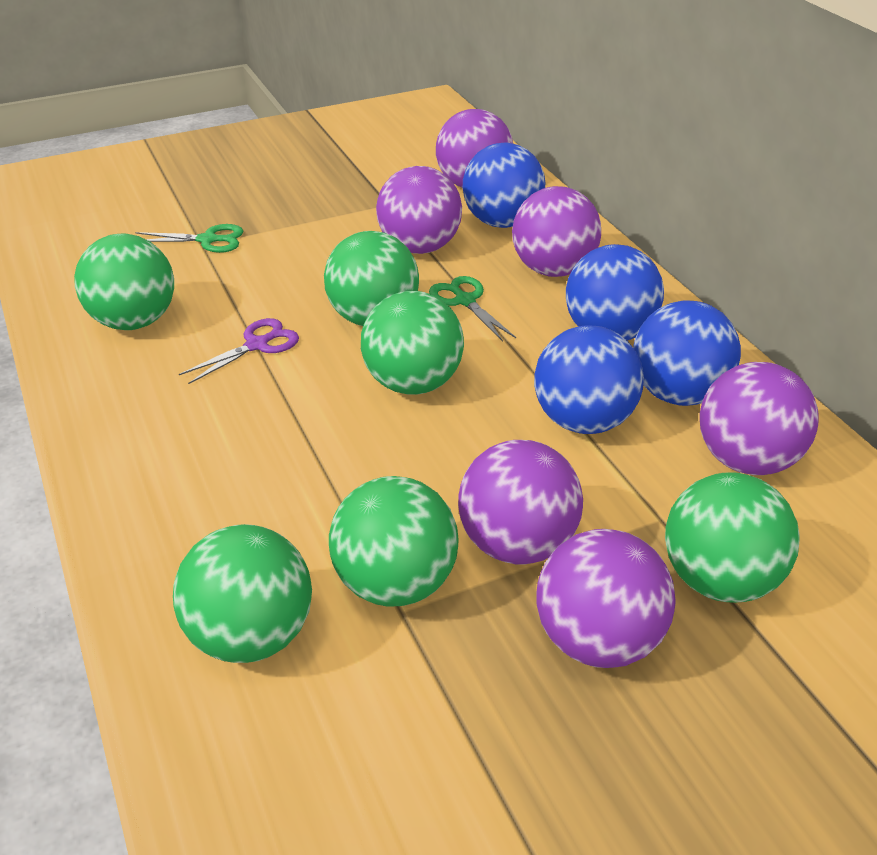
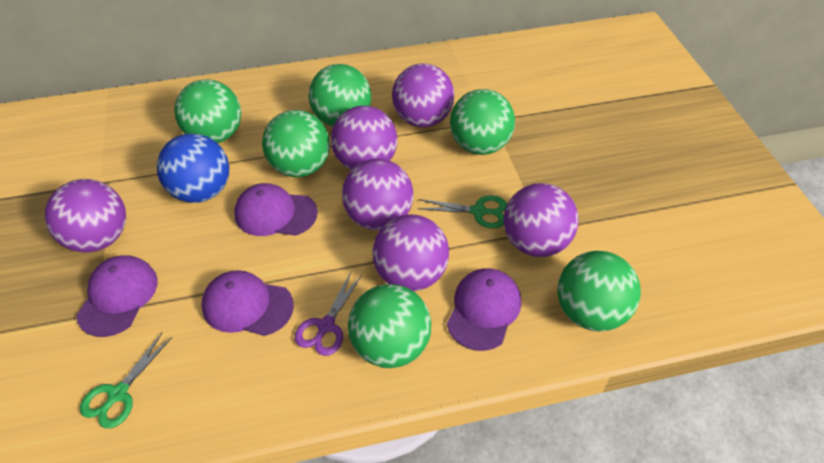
blue ball: 4 -> 1
purple cap: 0 -> 4

